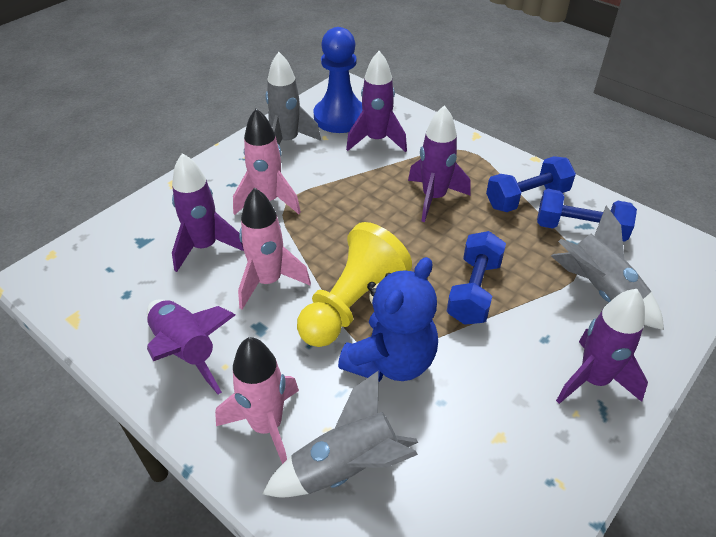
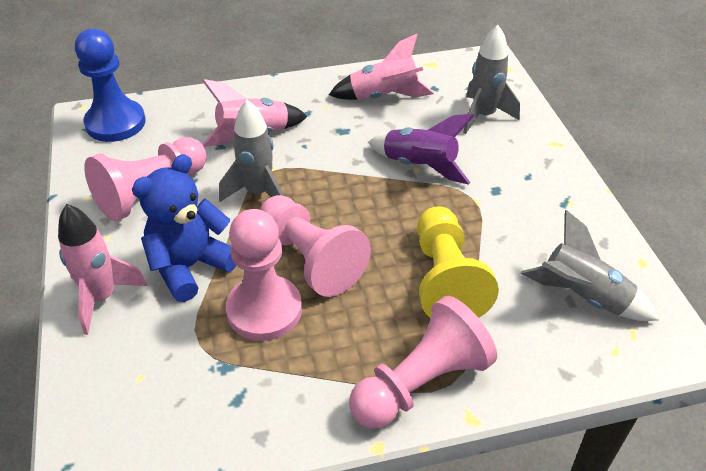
blue dumbbell: 3 -> 0
pink pawn: 0 -> 4
purple rocket: 5 -> 1

